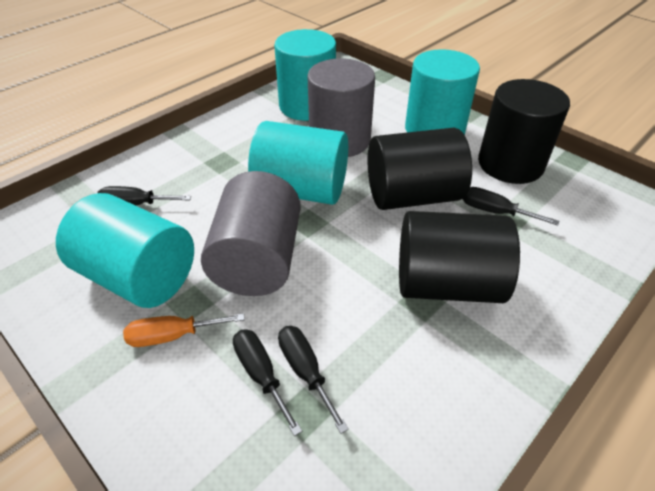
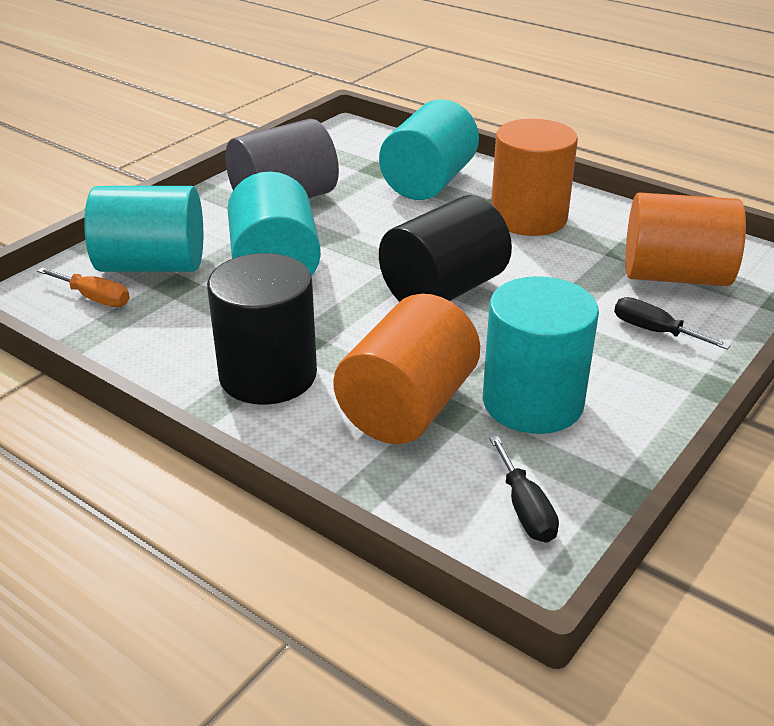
black cylinder: 3 -> 2
black screwdriver: 4 -> 2
grey cylinder: 2 -> 1
orange cylinder: 0 -> 3

